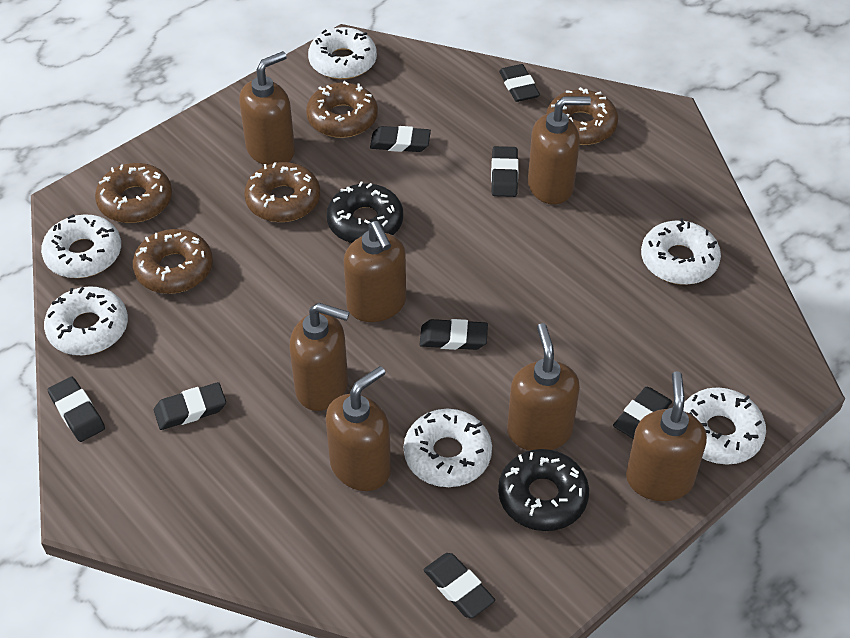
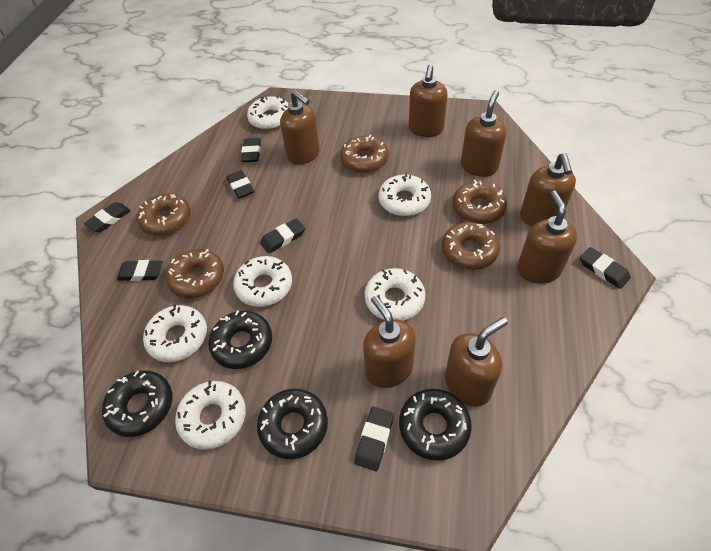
black donut: 2 -> 4
black eraser: 8 -> 7

